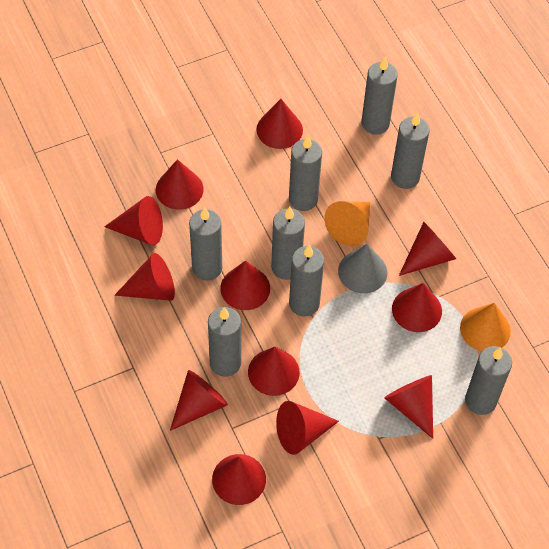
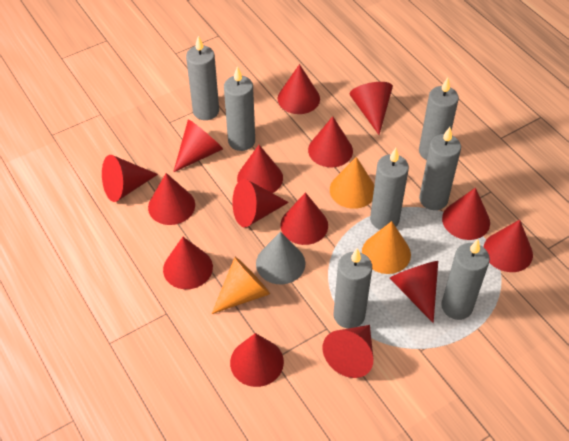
grey candle: 8 -> 7
orange cone: 2 -> 3
red cone: 12 -> 15

